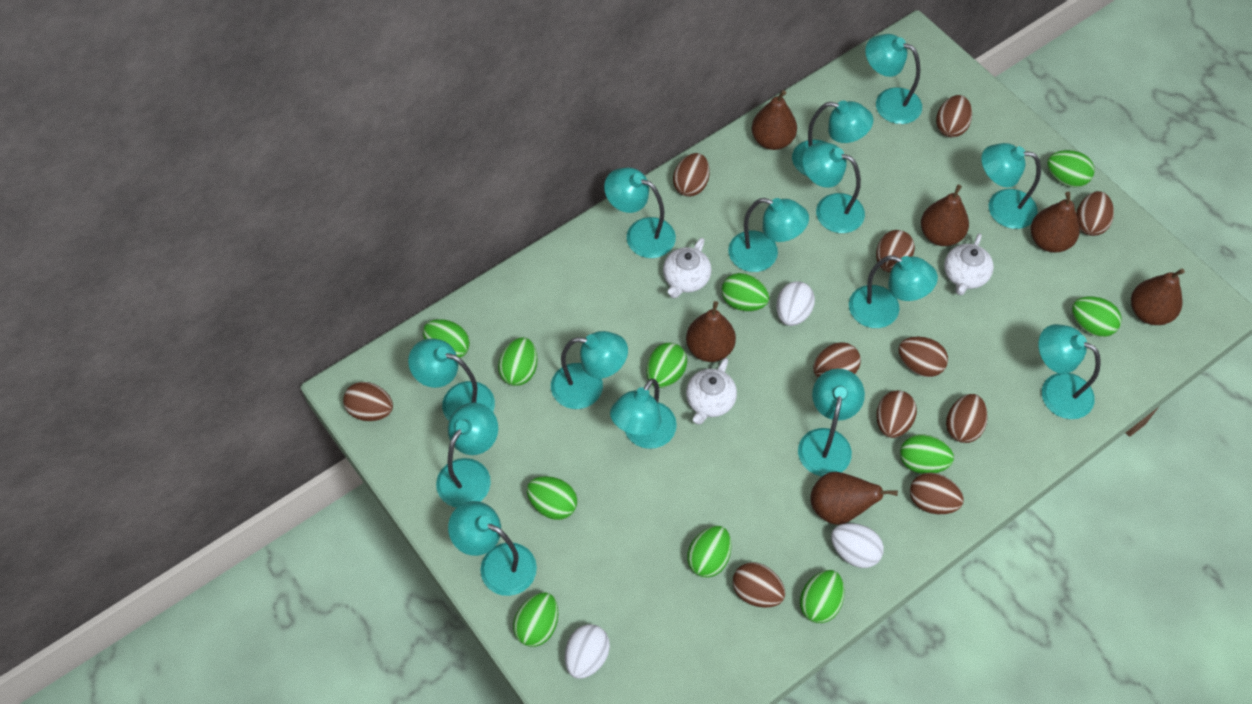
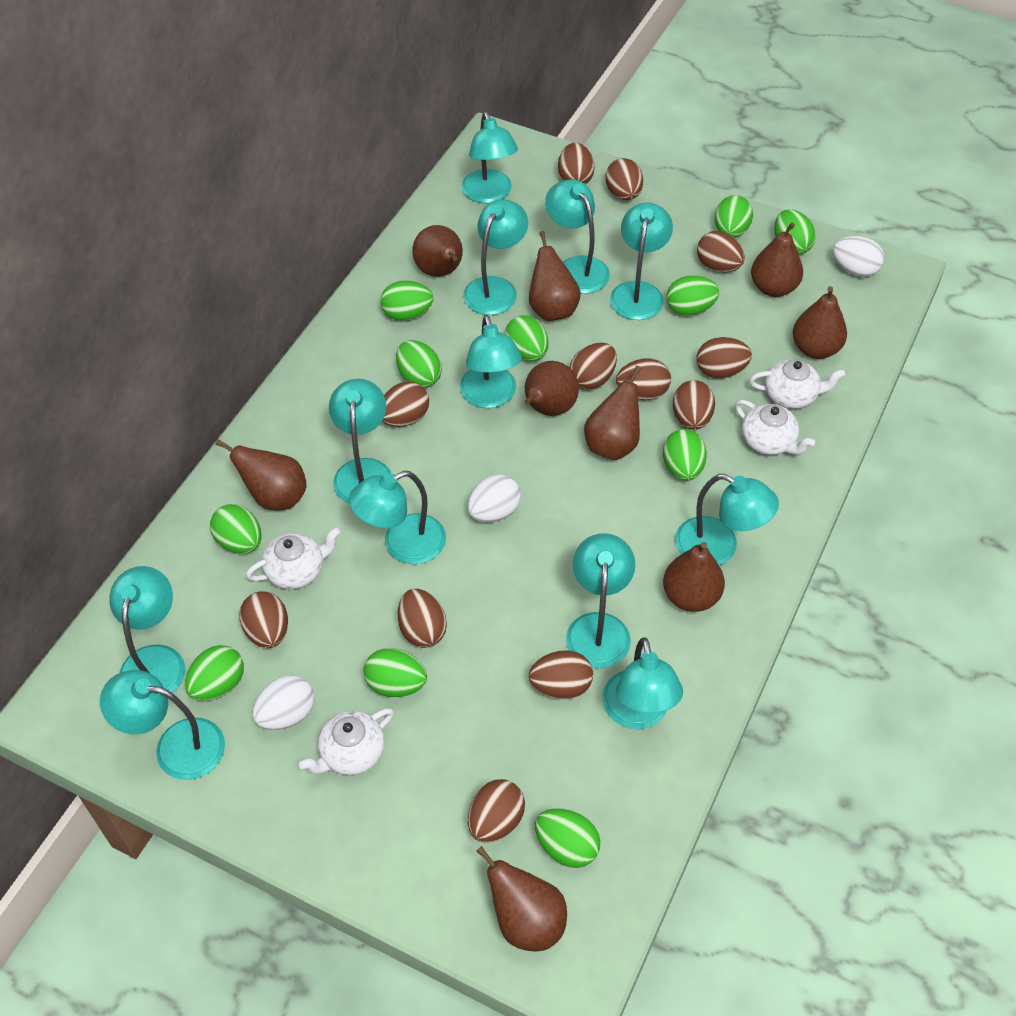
brown egg: 11 -> 12
brown pear: 6 -> 9
turquoise lamp: 14 -> 12
white teapot: 3 -> 4

